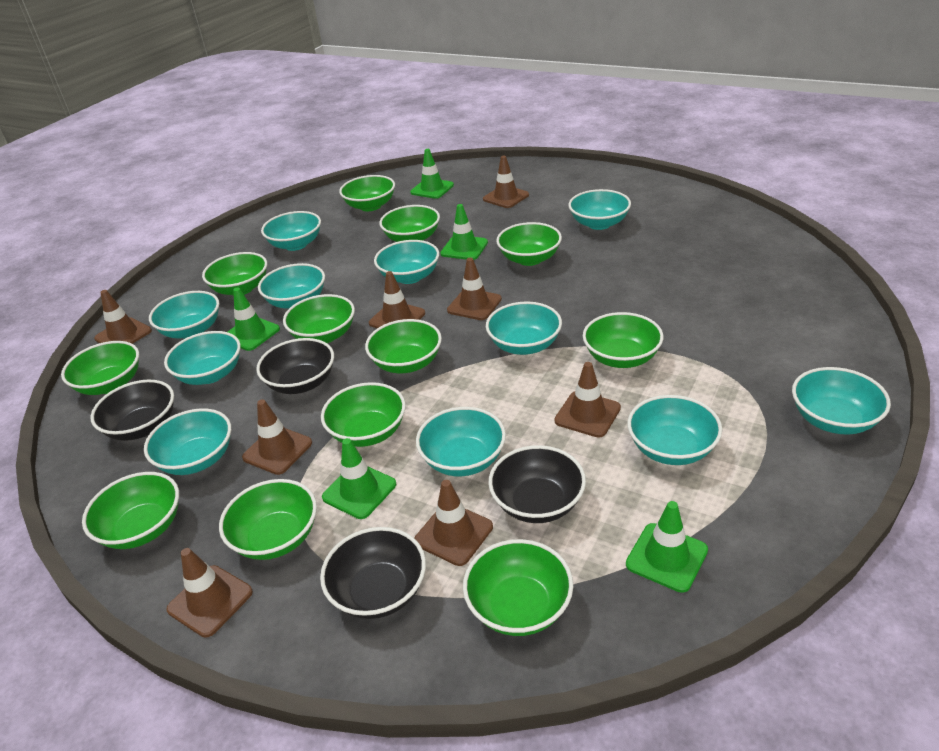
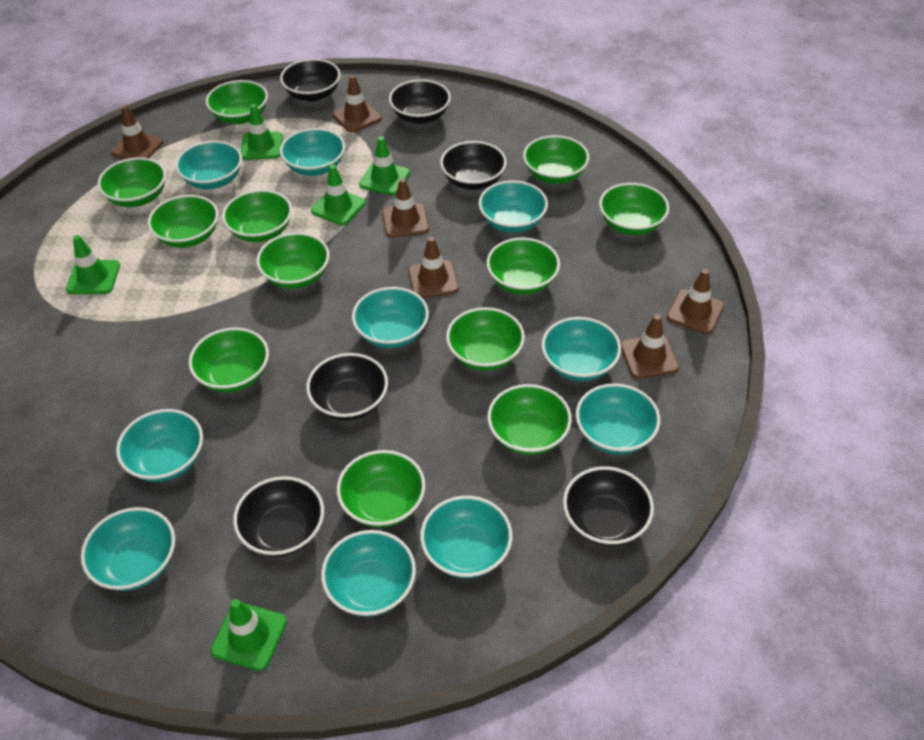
black bowl: 4 -> 6
brown traffic cone: 8 -> 6
turquoise bowl: 11 -> 10

